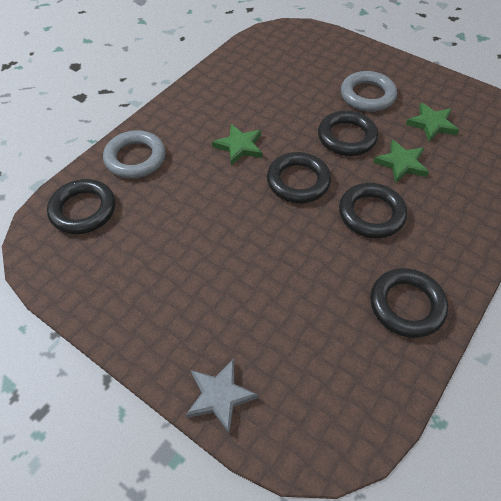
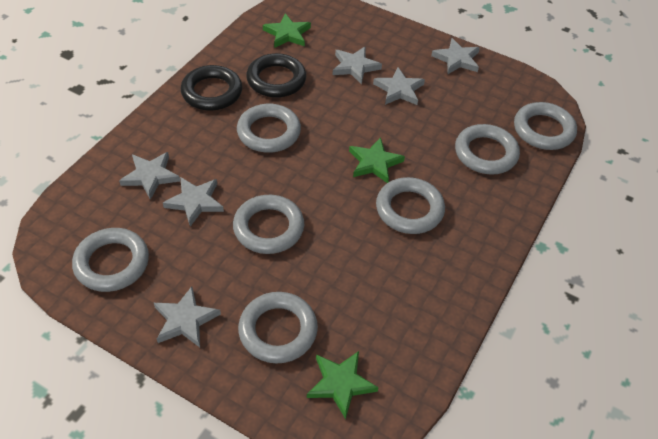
black ring: 5 -> 2
grey ring: 2 -> 7
grey star: 1 -> 6

